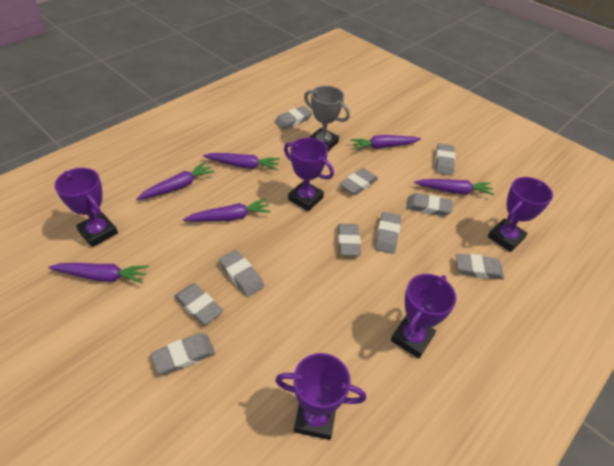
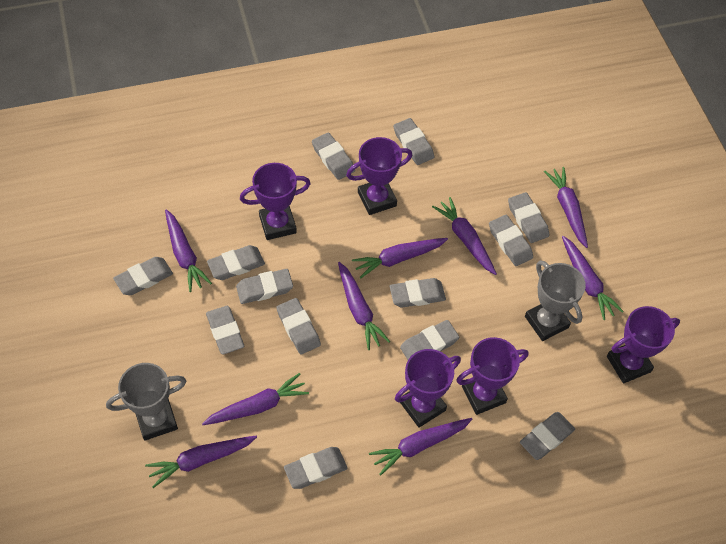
grey eraser: 10 -> 13
grey trophy: 1 -> 2
purple carrot: 6 -> 9

